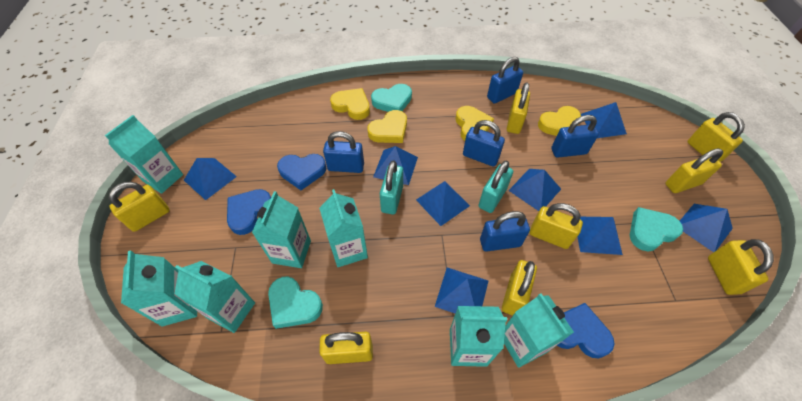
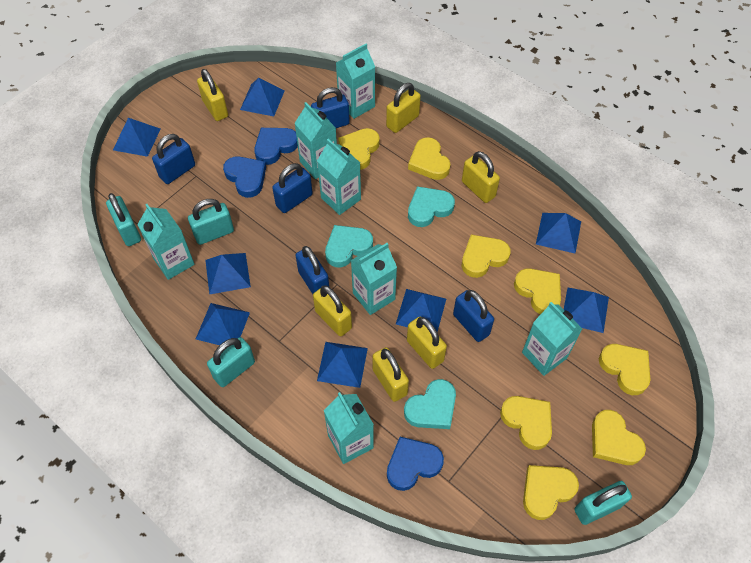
turquoise padlock: 2 -> 4
yellow heart: 4 -> 8
yellow padlock: 8 -> 6

